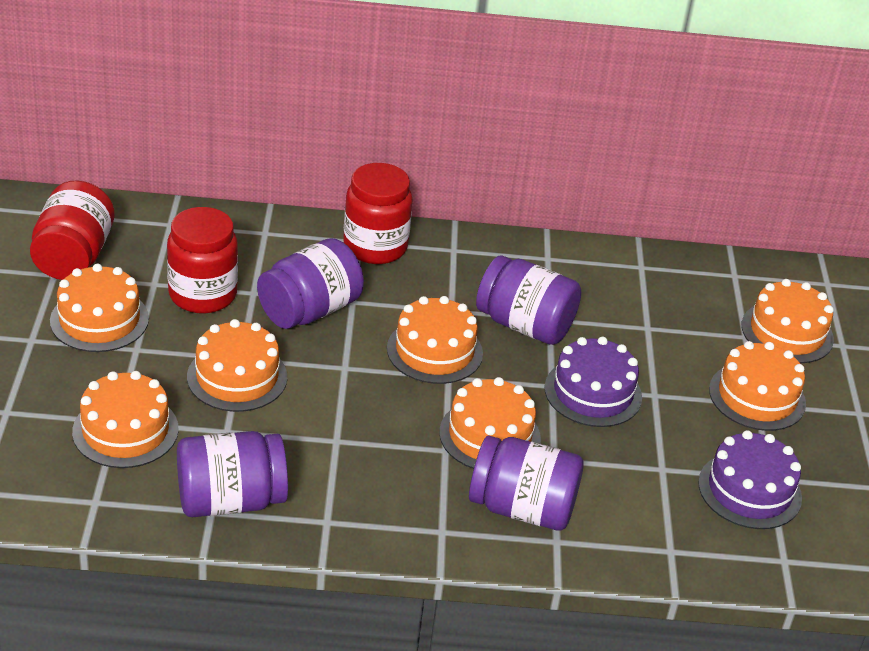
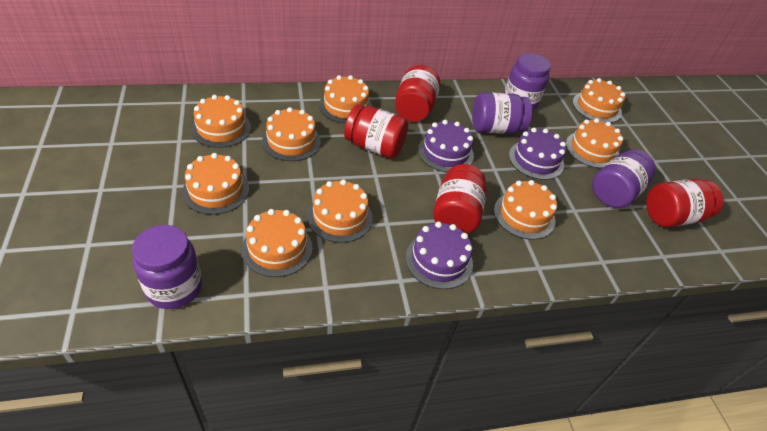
orange cake: 7 -> 9
purple cake: 2 -> 3
red jar: 3 -> 4

